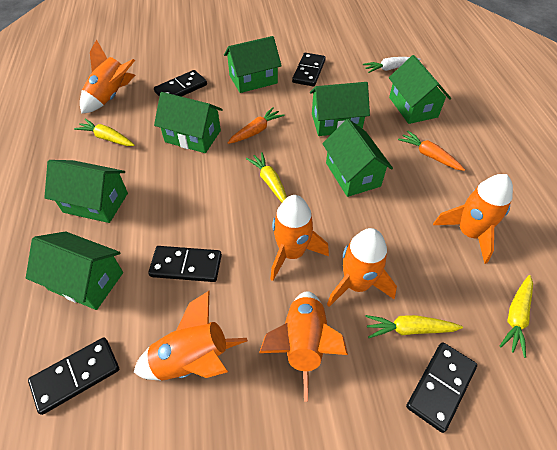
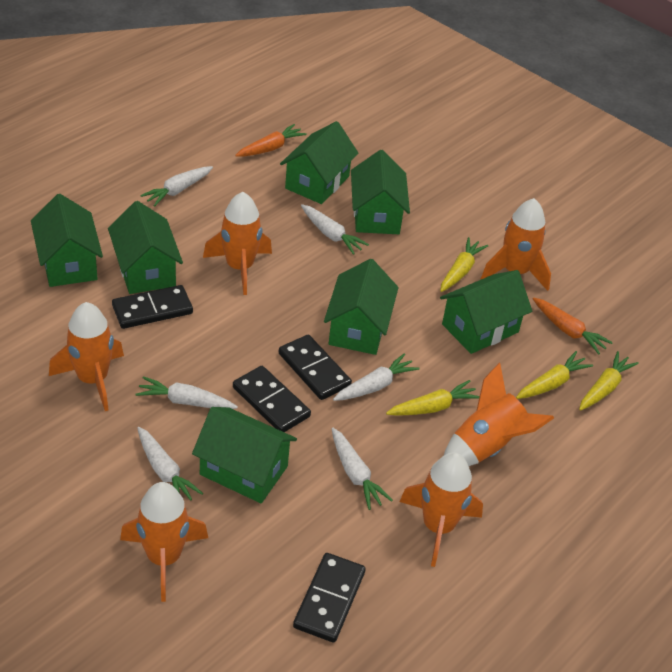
black domino: 5 -> 4
white carrot: 1 -> 6

